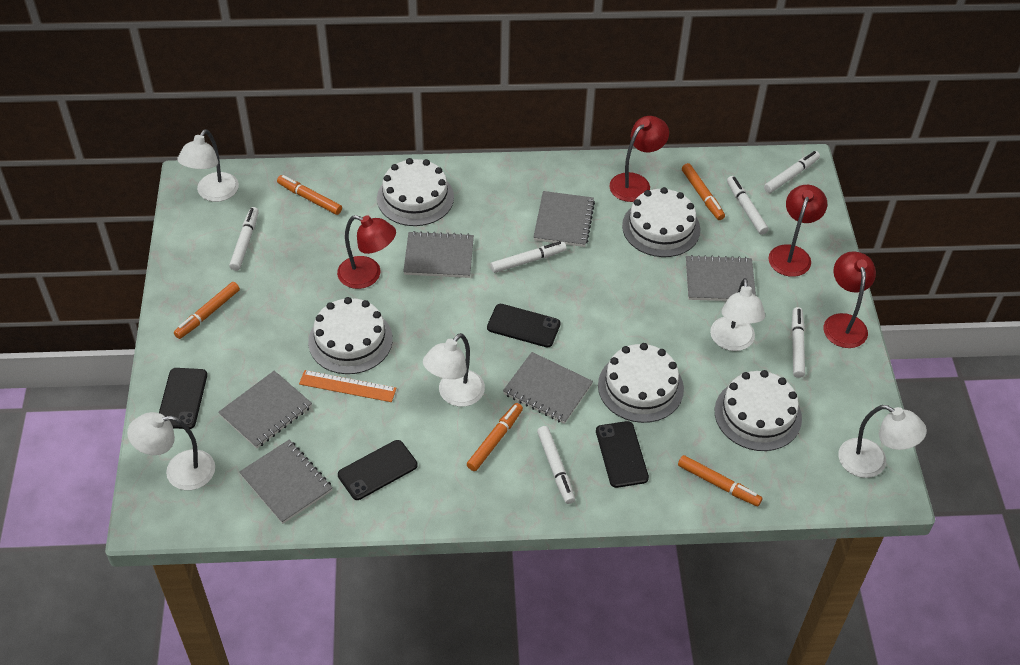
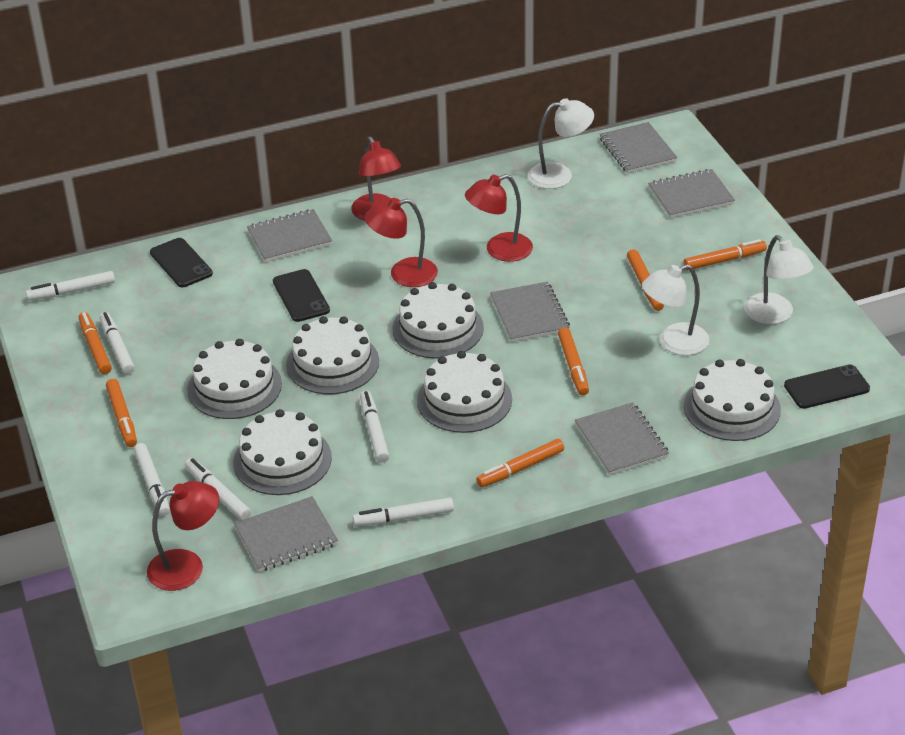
black phone: 4 -> 3
orange marker: 5 -> 6
orange ruler: 1 -> 0
white cake: 5 -> 6
white lamp: 5 -> 3

